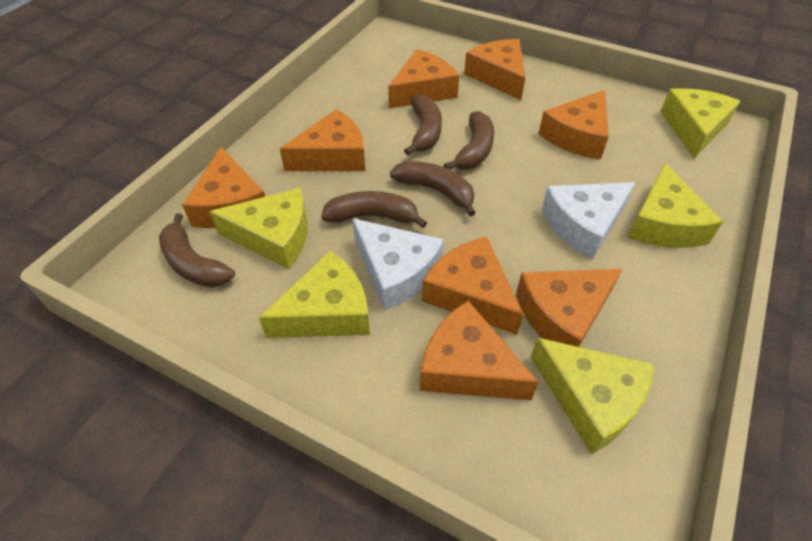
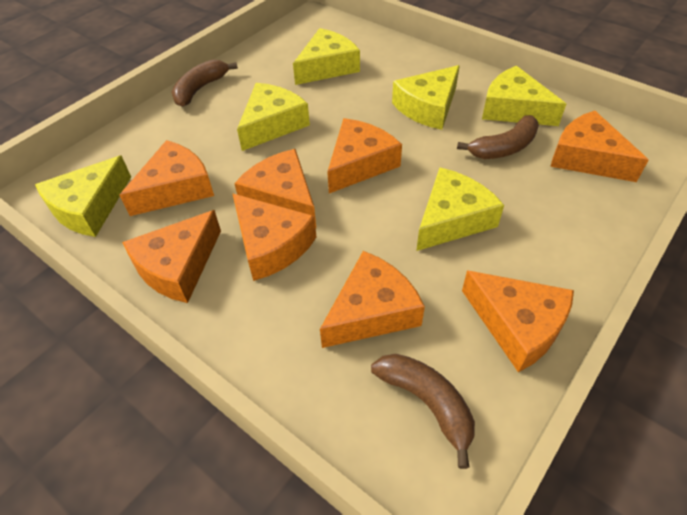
brown banana: 5 -> 3
white cheese: 2 -> 0
yellow cheese: 5 -> 6

